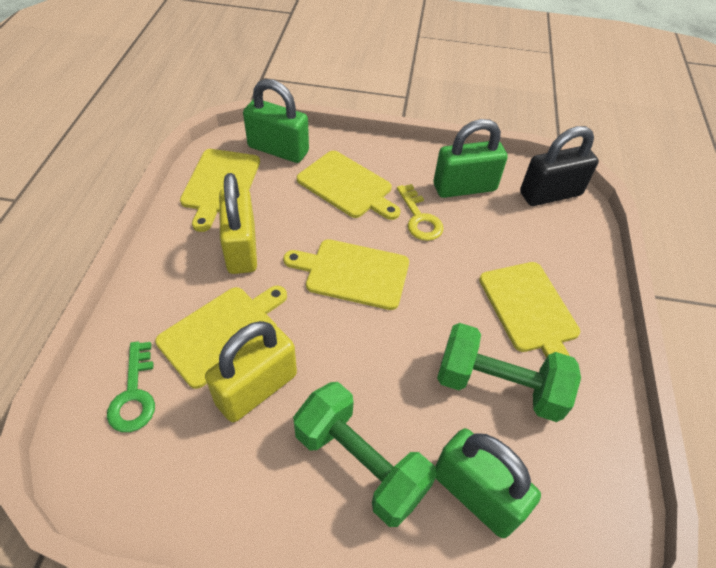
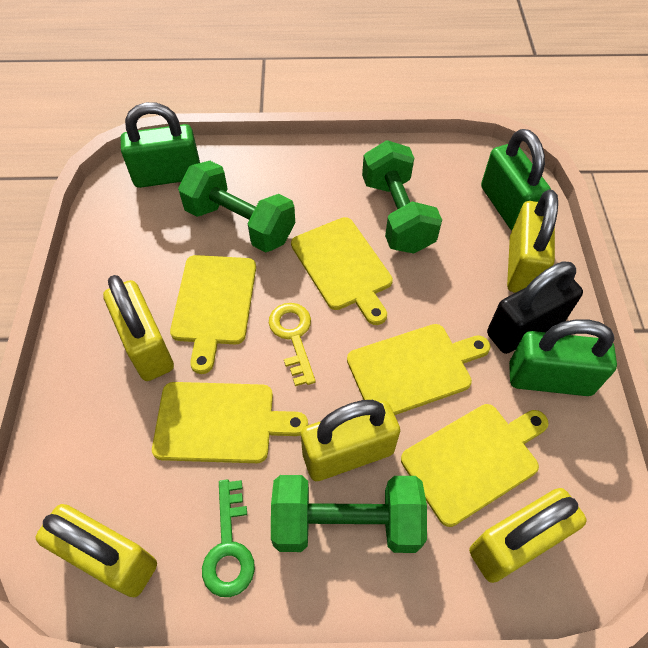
green dumbbell: 2 -> 3
yellow padlock: 2 -> 5

